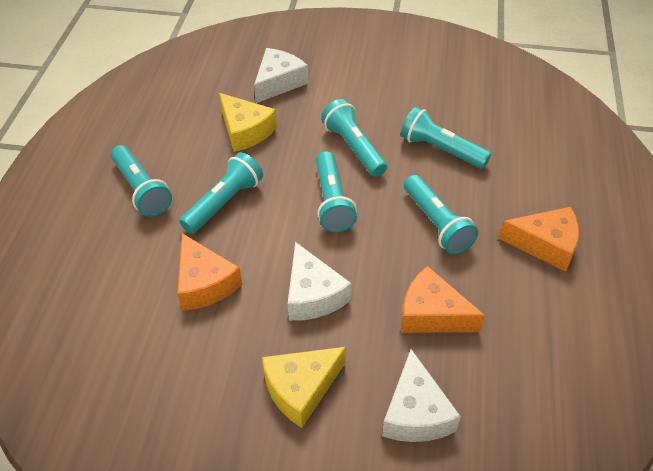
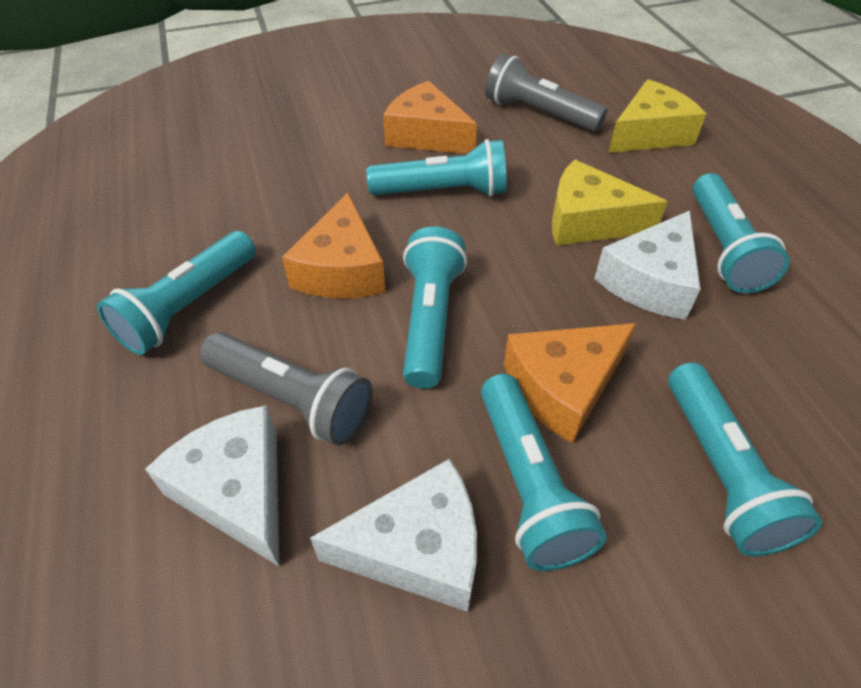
grey flashlight: 0 -> 2

